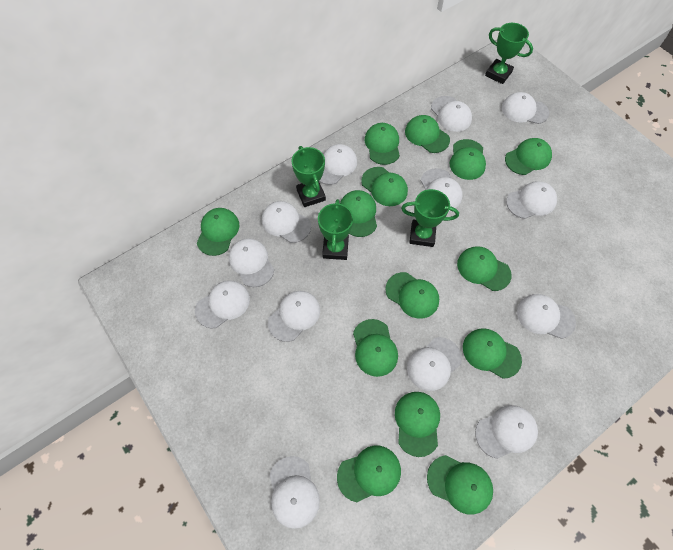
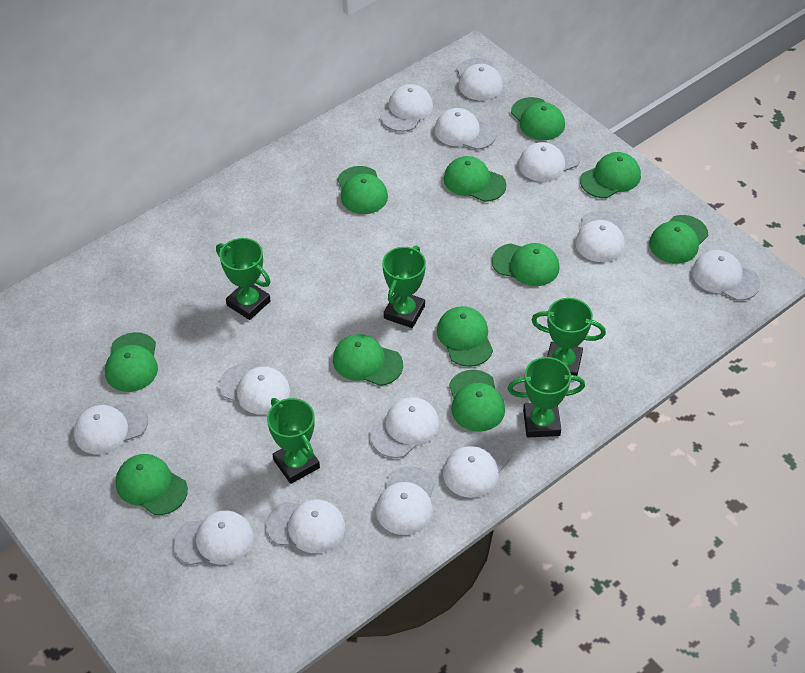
green cap: 14 -> 11
green trophy: 4 -> 5

